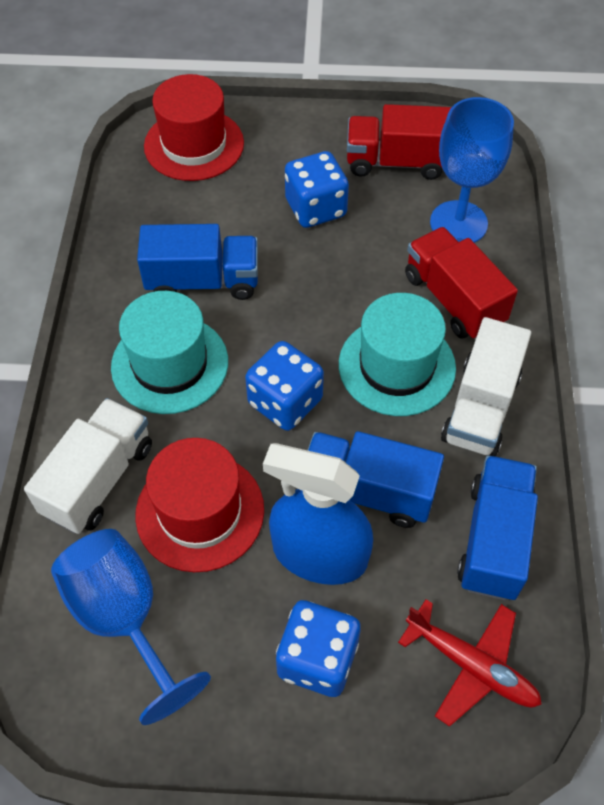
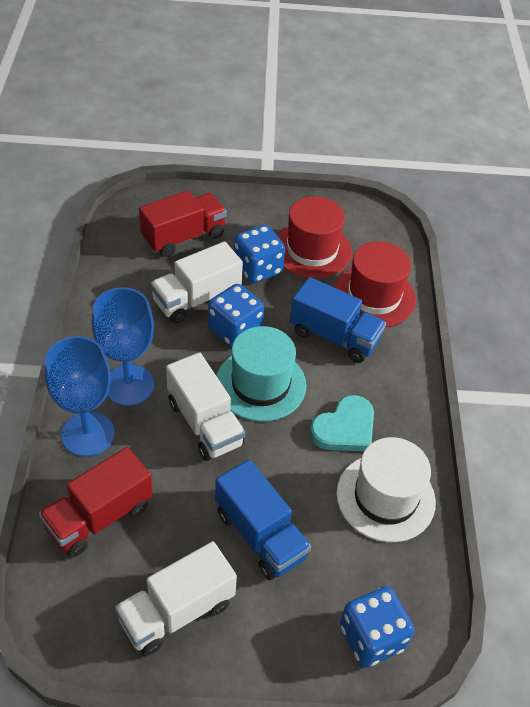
blue spray bottle: 1 -> 0
blue truck: 3 -> 2
red plane: 1 -> 0
turquoise hat: 2 -> 1
turquoise heart: 0 -> 1
white hat: 0 -> 1
white truck: 2 -> 3

